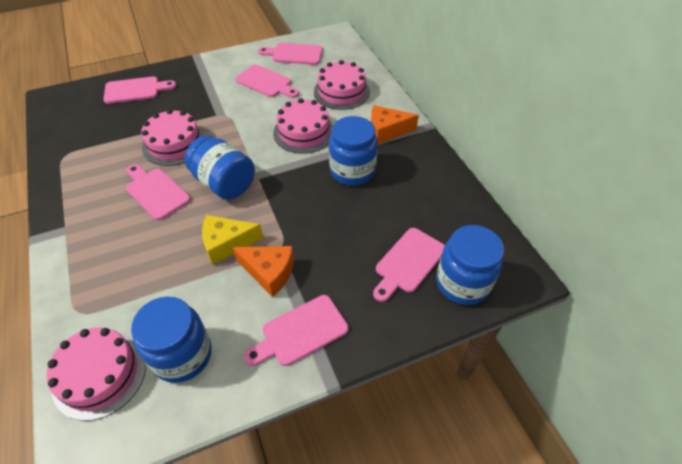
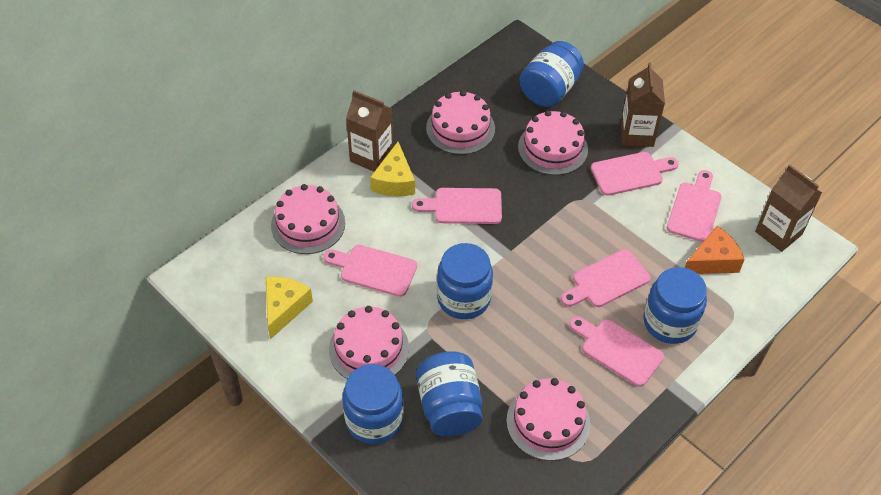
blue jar: 4 -> 5
brown carton: 0 -> 3
orange cheese: 2 -> 1
pink cake: 4 -> 5
yellow cheese: 1 -> 2

